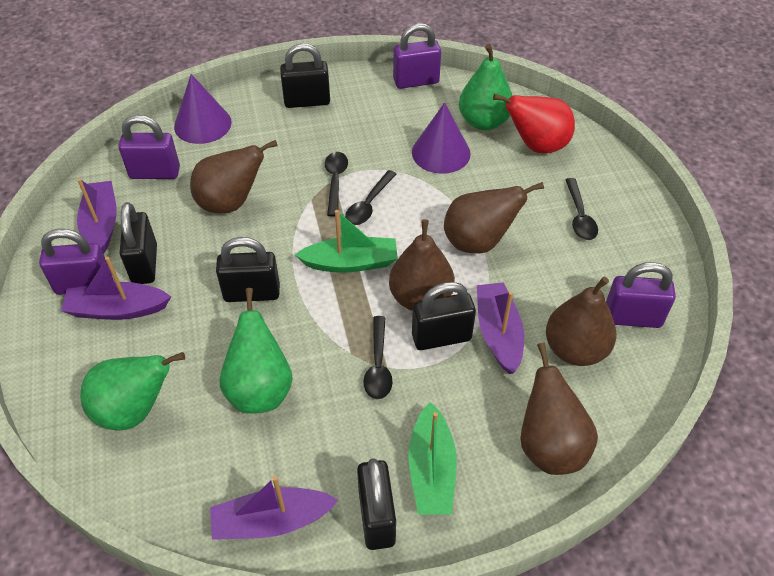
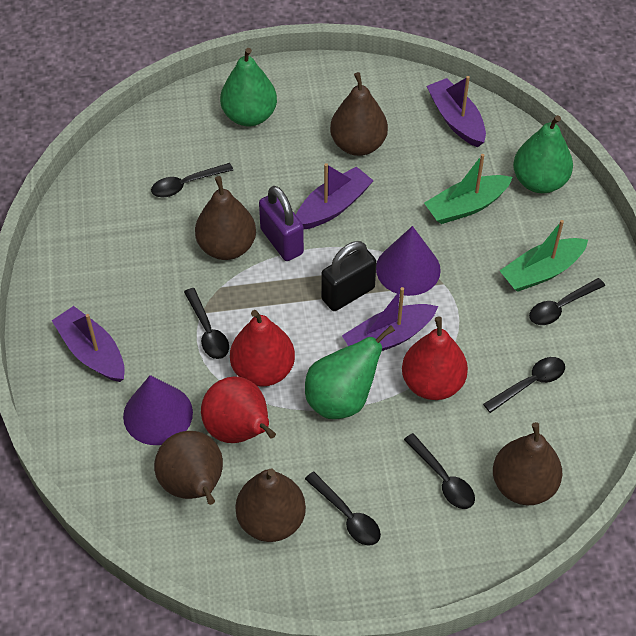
black padlock: 5 -> 1
black spoon: 4 -> 6
purple padlock: 4 -> 1
red pear: 1 -> 3

